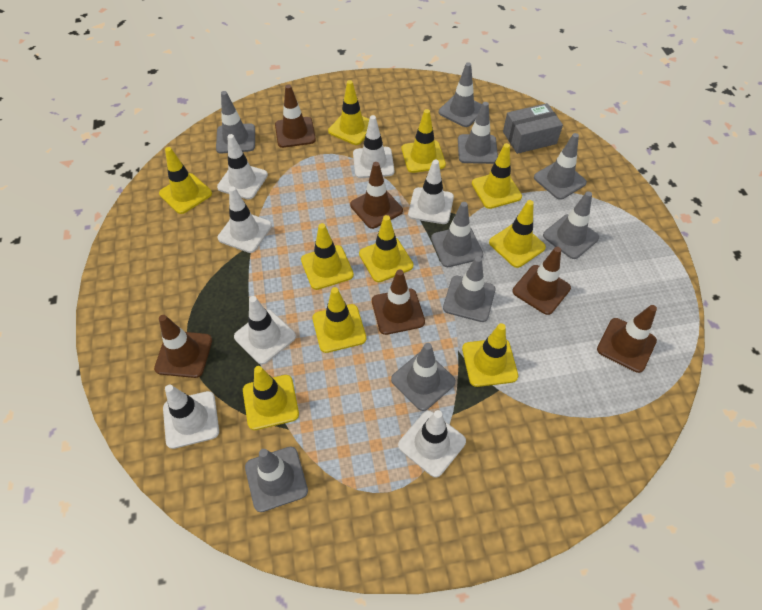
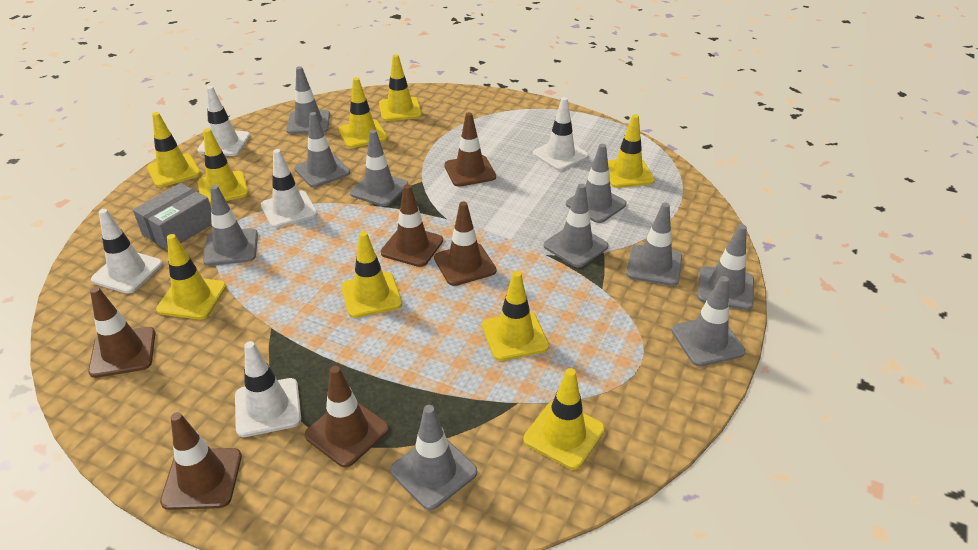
grey traffic cone: 9 -> 10
white traffic cone: 7 -> 5
yellow traffic cone: 10 -> 9

